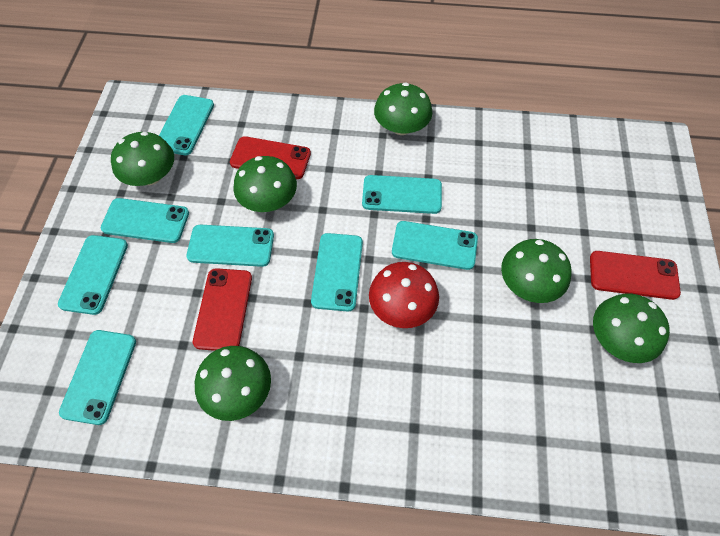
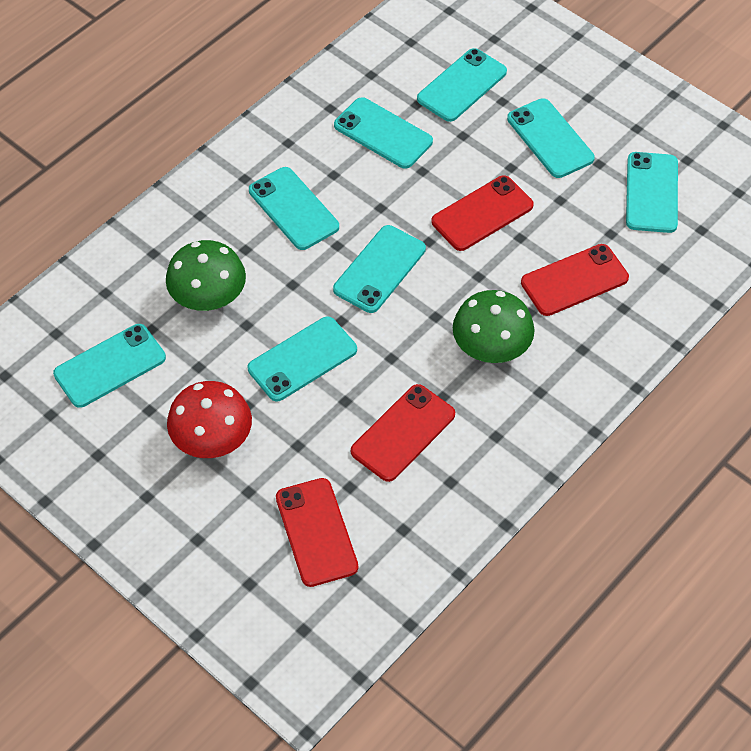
green mushroom: 6 -> 2
red phone: 3 -> 4

